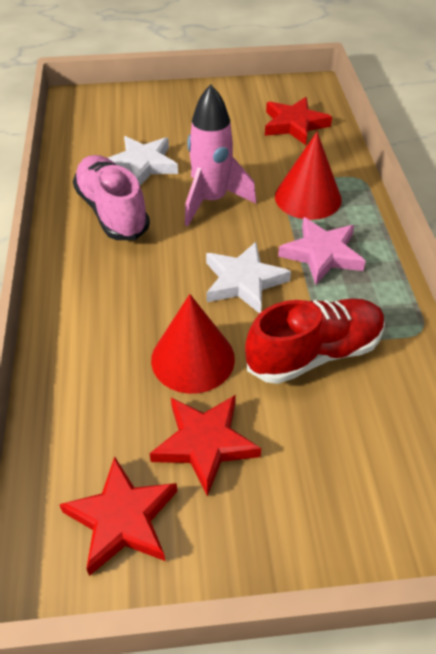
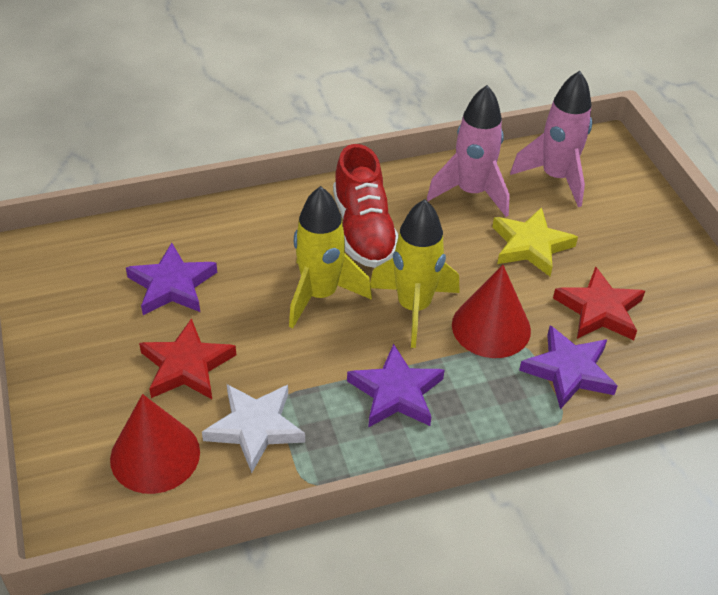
pink rocket: 1 -> 2
pink shoe: 1 -> 0
pink star: 1 -> 0
purple star: 0 -> 3
red star: 3 -> 2
white star: 2 -> 1
yellow rocket: 0 -> 2
yellow star: 0 -> 1

